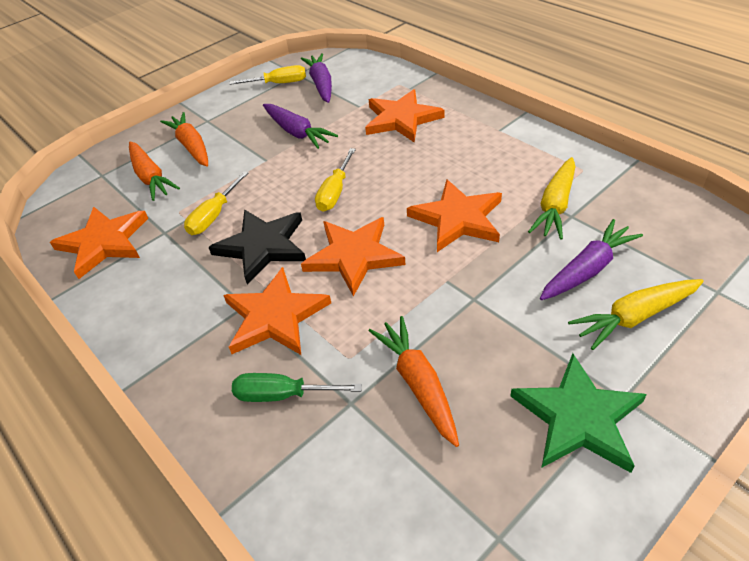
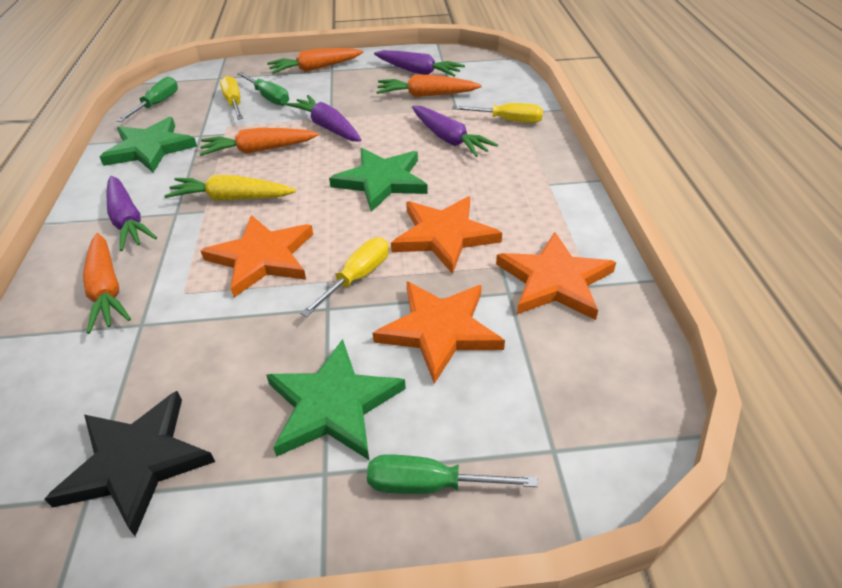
green screwdriver: 1 -> 3
green star: 1 -> 3
orange carrot: 3 -> 4
orange star: 5 -> 4
purple carrot: 3 -> 4
yellow carrot: 2 -> 1

